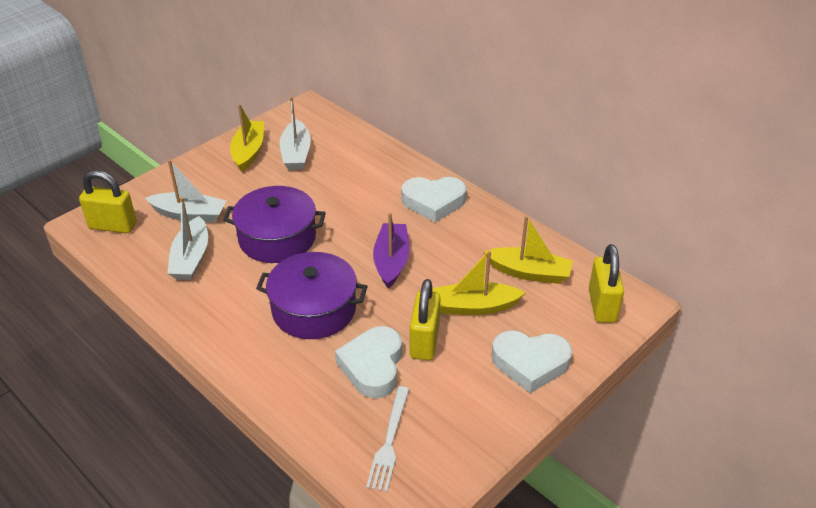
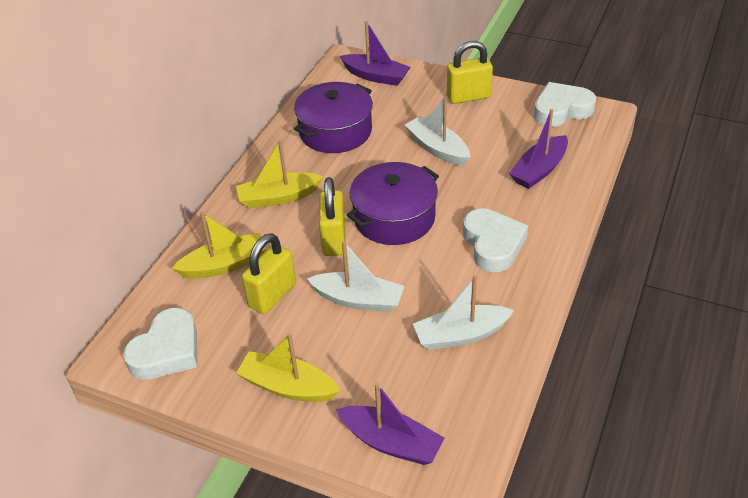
purple boat: 1 -> 3
white fork: 1 -> 0

